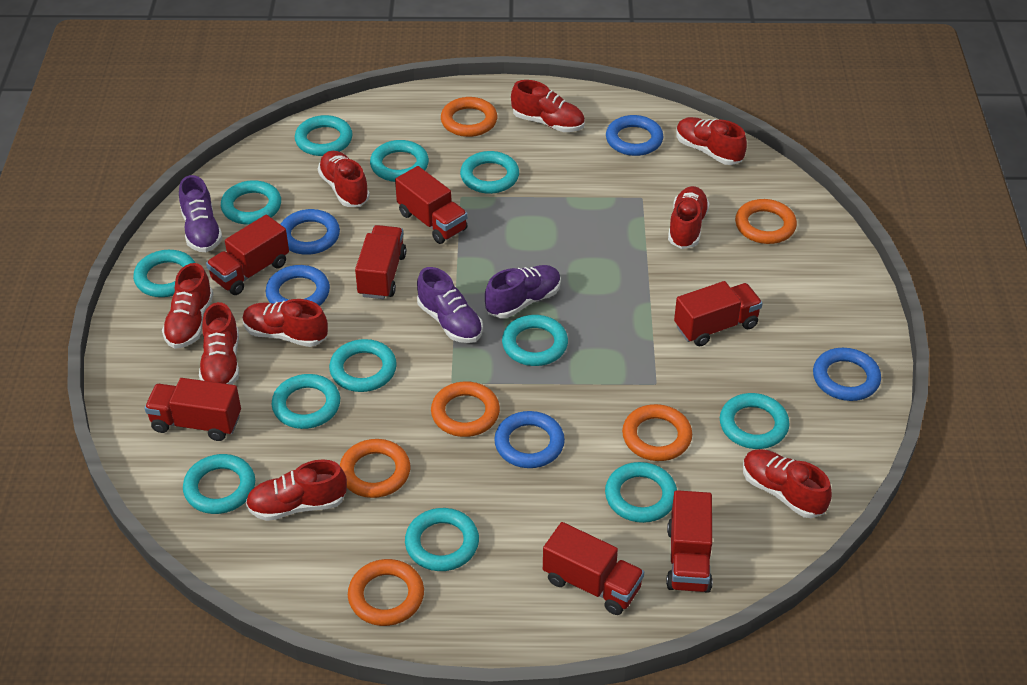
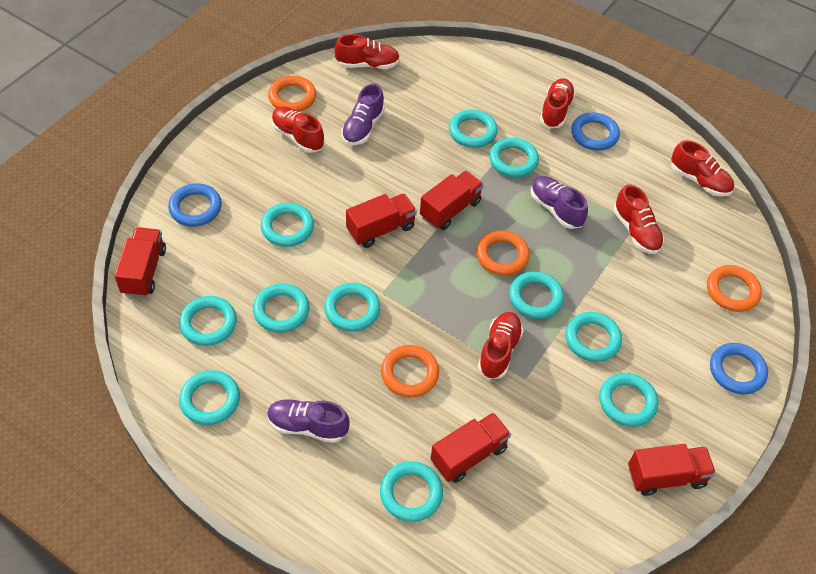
blue ring: 5 -> 3
orange ring: 6 -> 4
red shoe: 9 -> 6
red truck: 7 -> 5
turquoise ring: 12 -> 11

